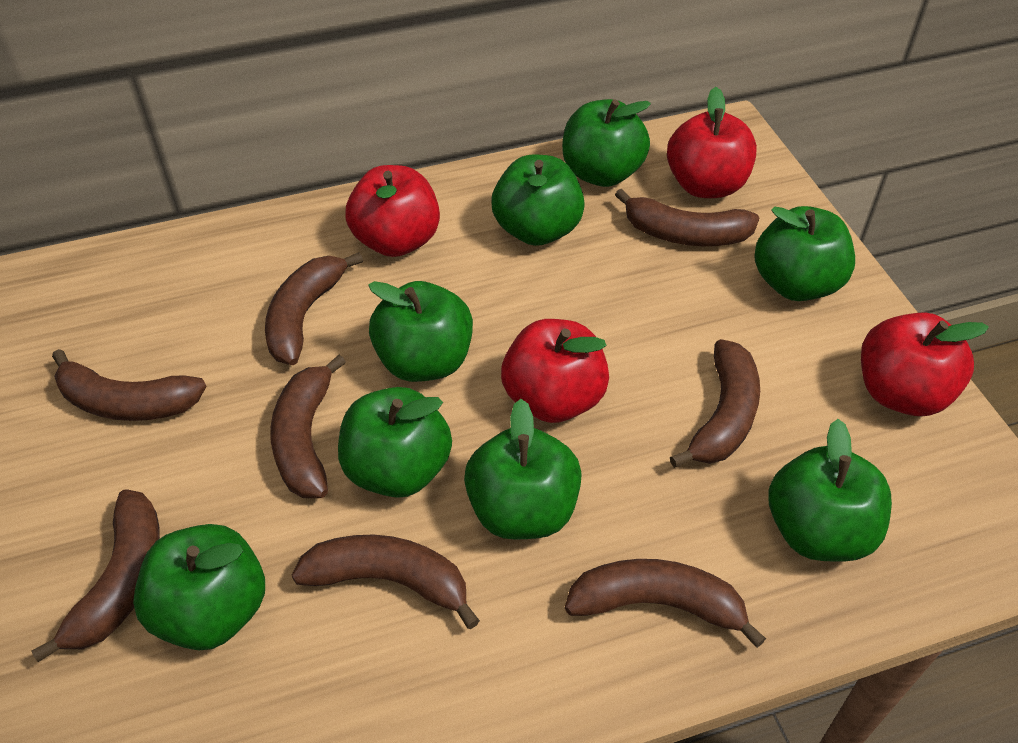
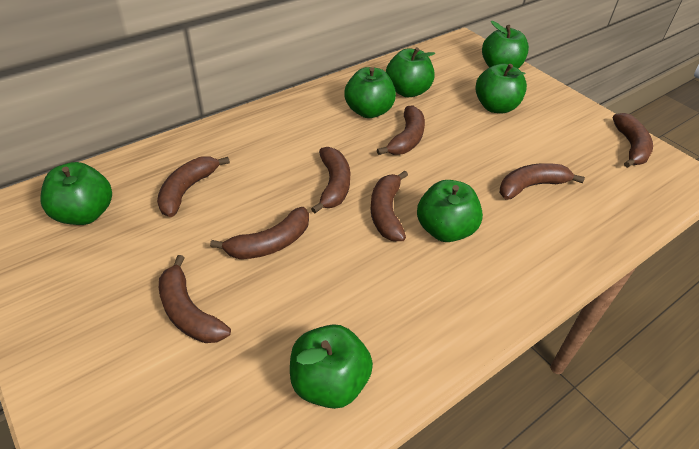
green apple: 8 -> 7
red apple: 4 -> 0

